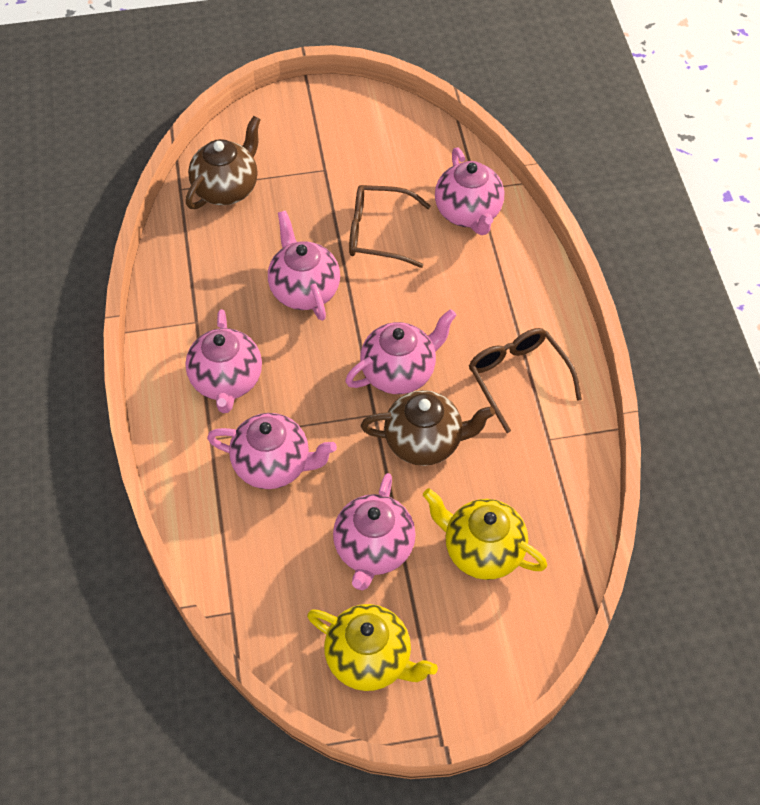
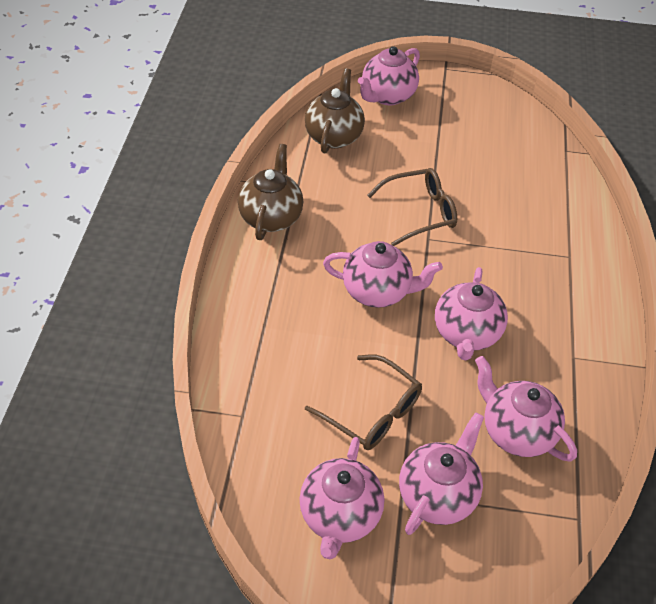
yellow teapot: 2 -> 0

